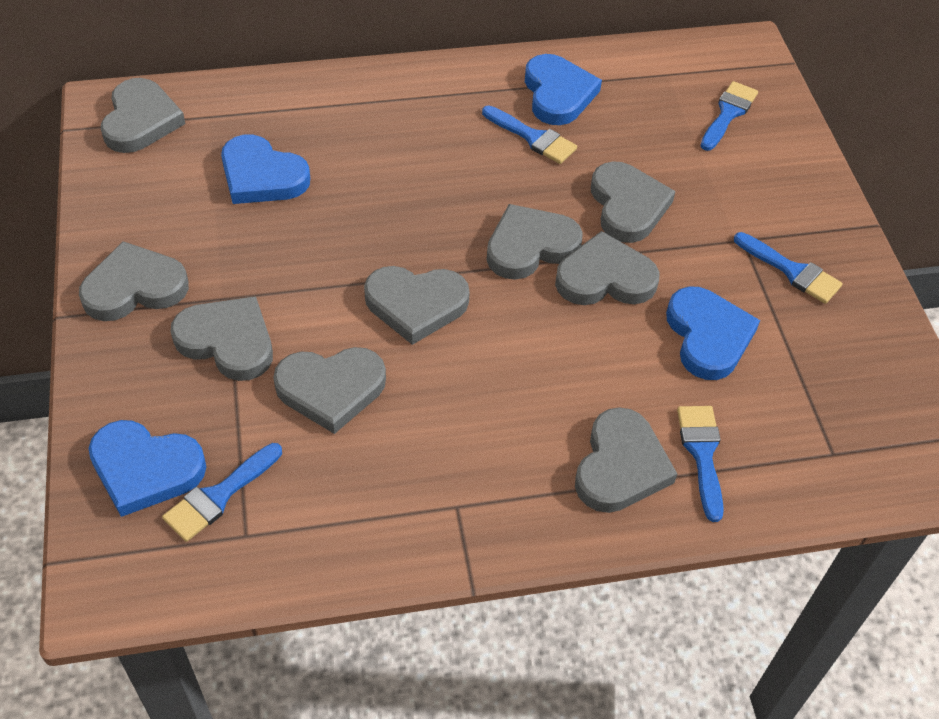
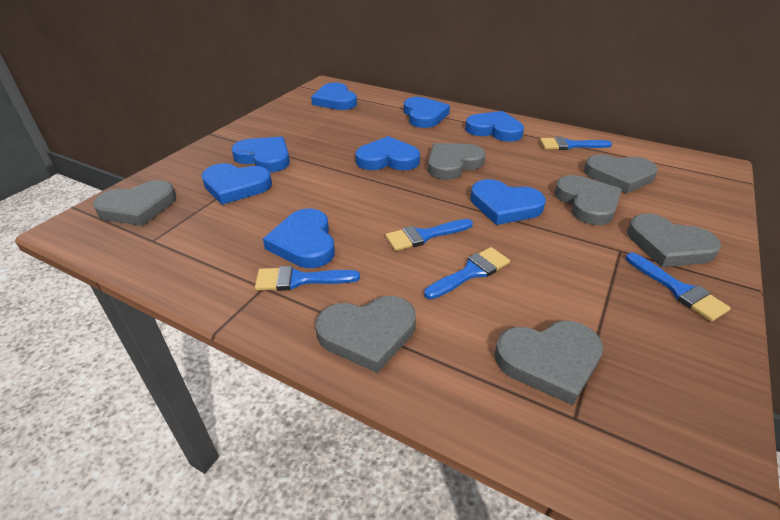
blue heart: 4 -> 8
grey heart: 9 -> 7

